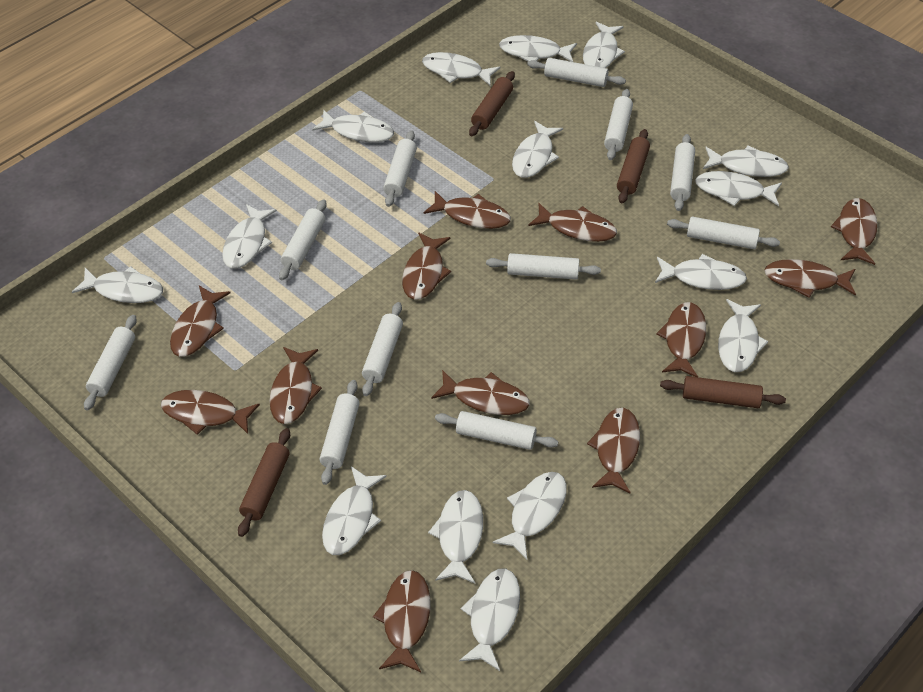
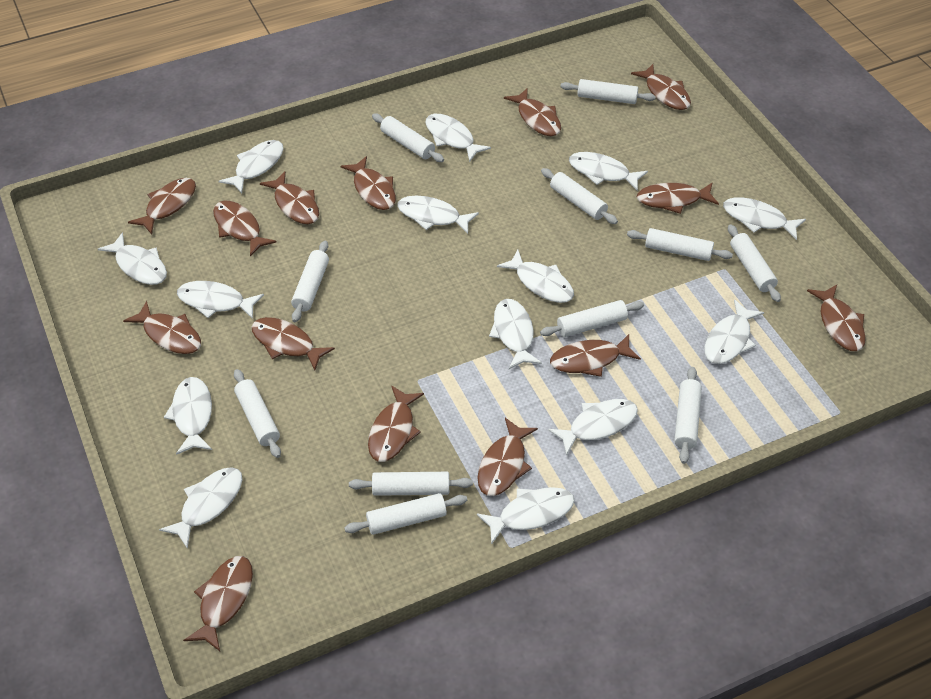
brown fish: 12 -> 14
brown rolling pin: 4 -> 0
white fish: 15 -> 14

